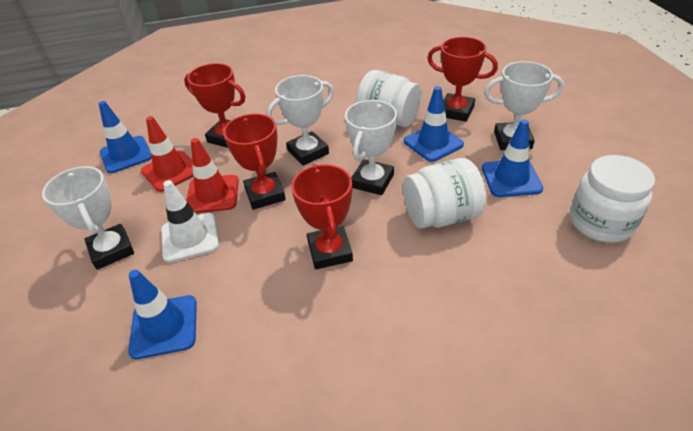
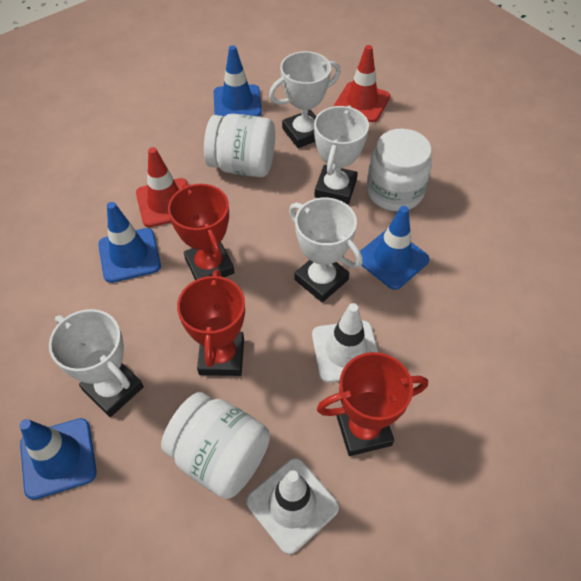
red trophy: 4 -> 3
white traffic cone: 1 -> 2

